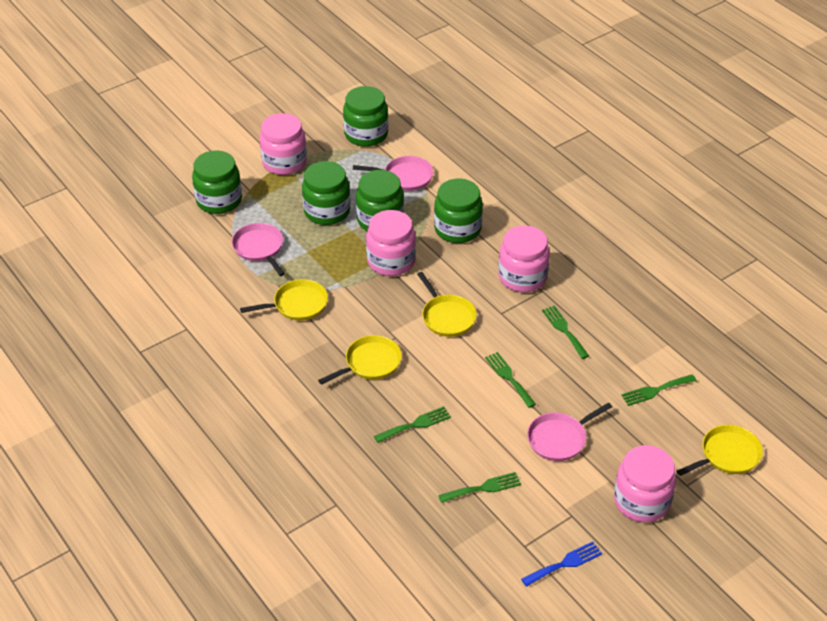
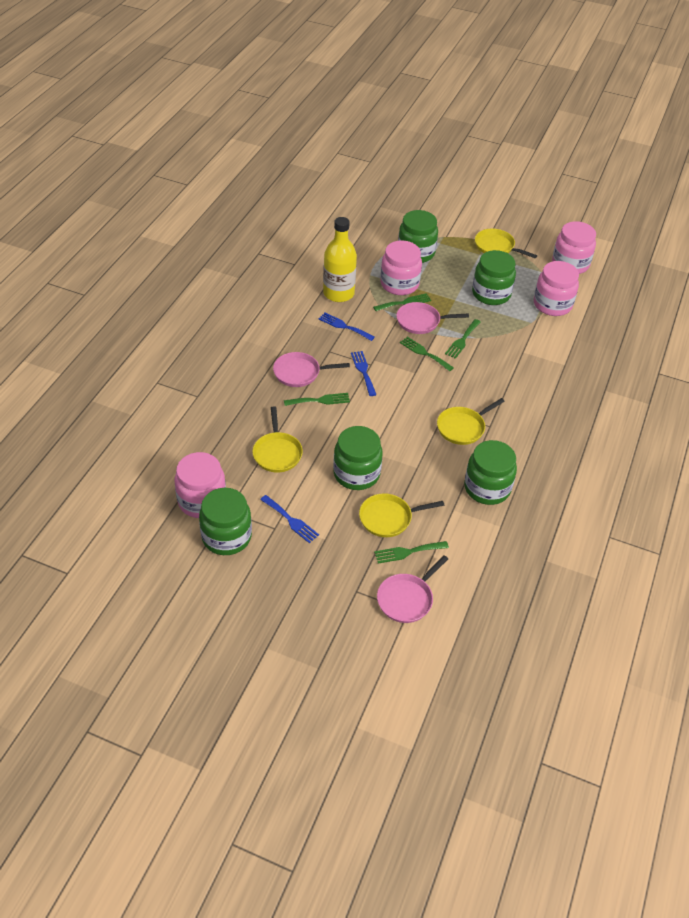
blue fork: 1 -> 3
yellow bottle: 0 -> 1

